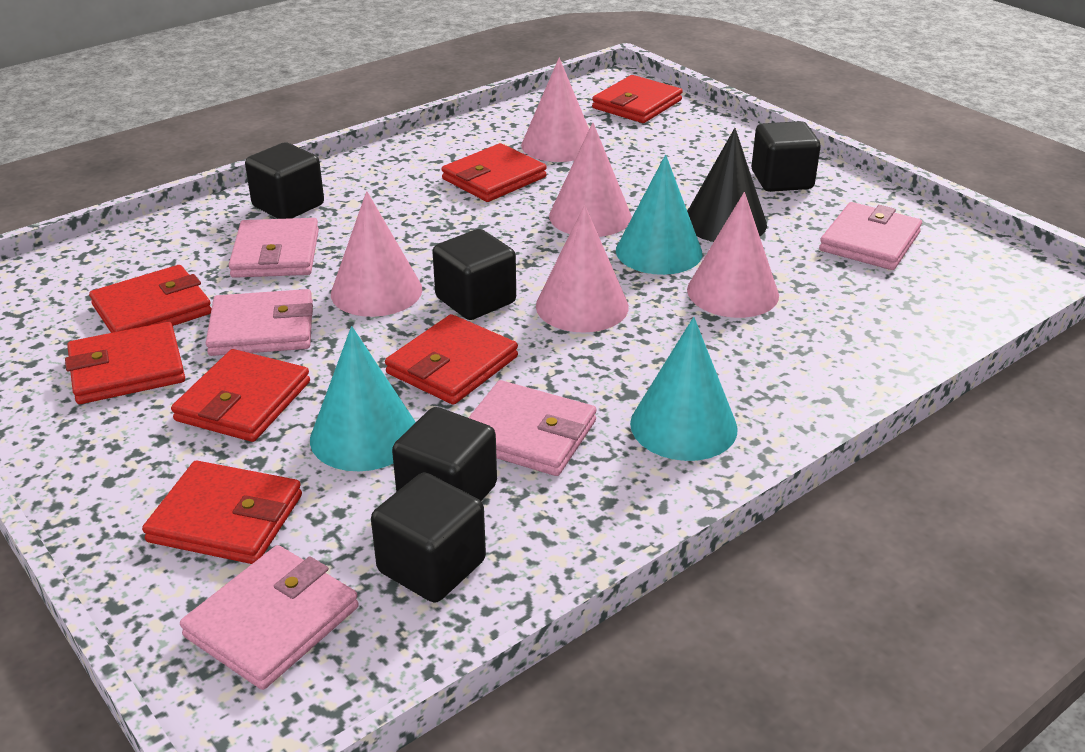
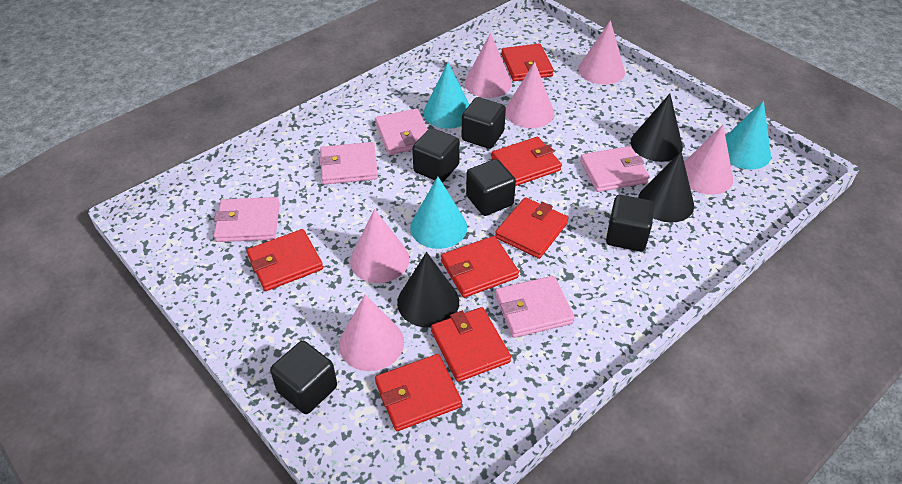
black cone: 1 -> 3
pink cone: 5 -> 6

